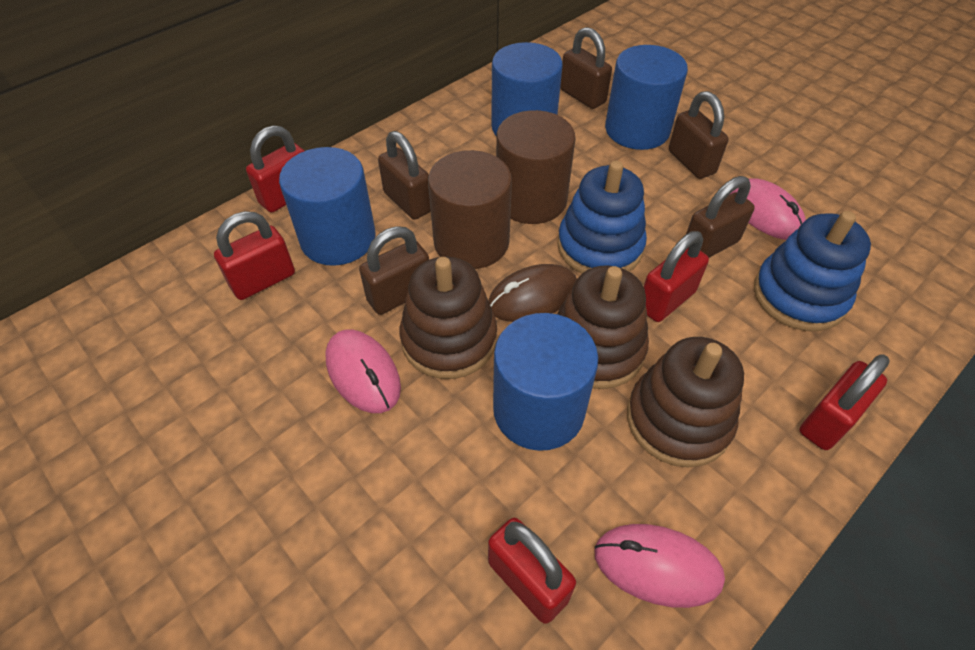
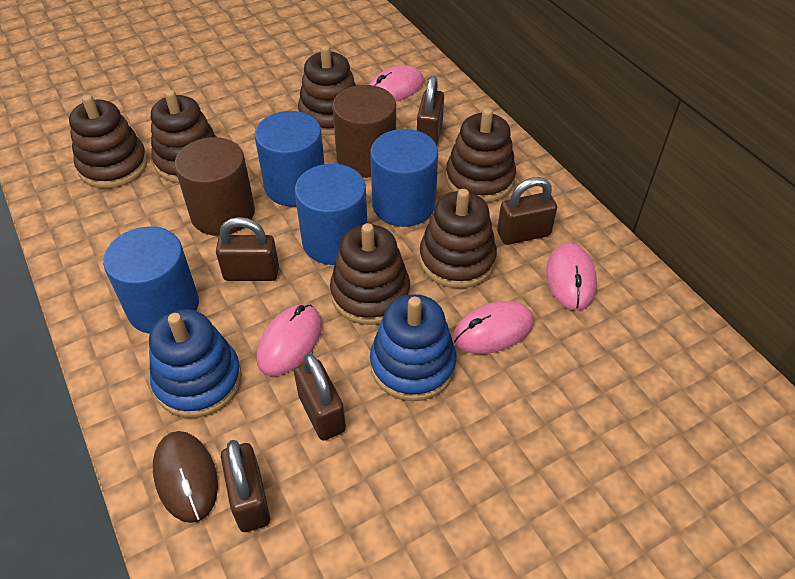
brown stacking toy: 3 -> 6
pink mouse: 3 -> 4
red padlock: 5 -> 0

